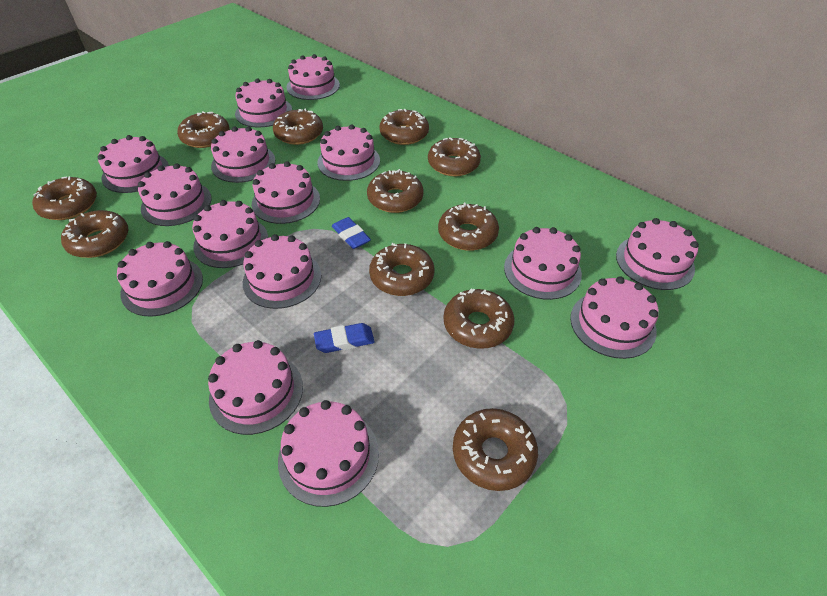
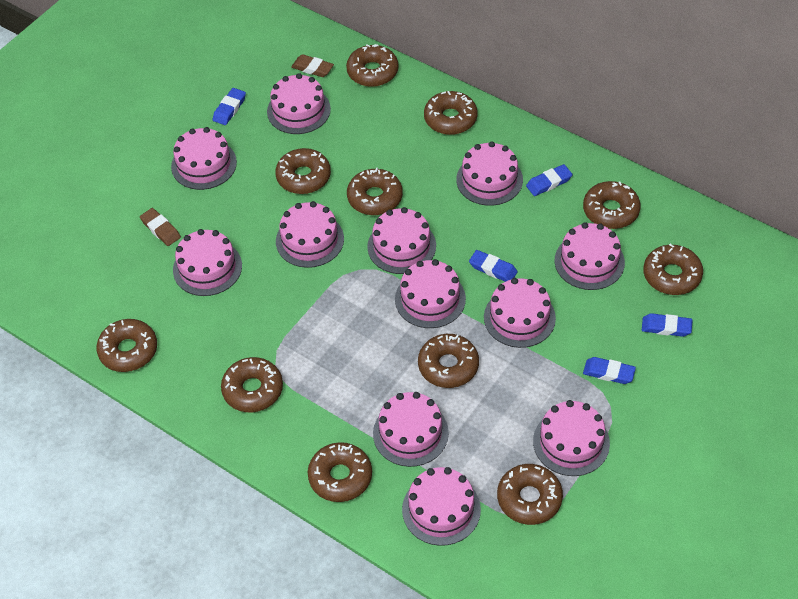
blue eraser: 2 -> 5
brown eraser: 0 -> 2
pink cake: 15 -> 12

